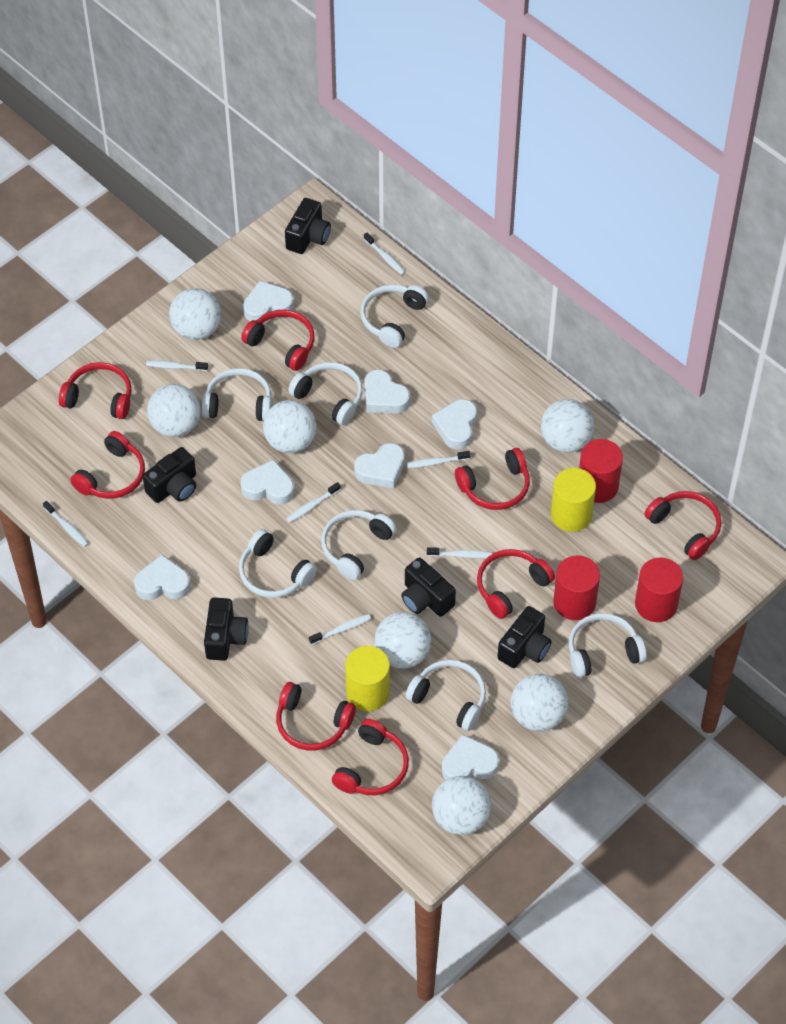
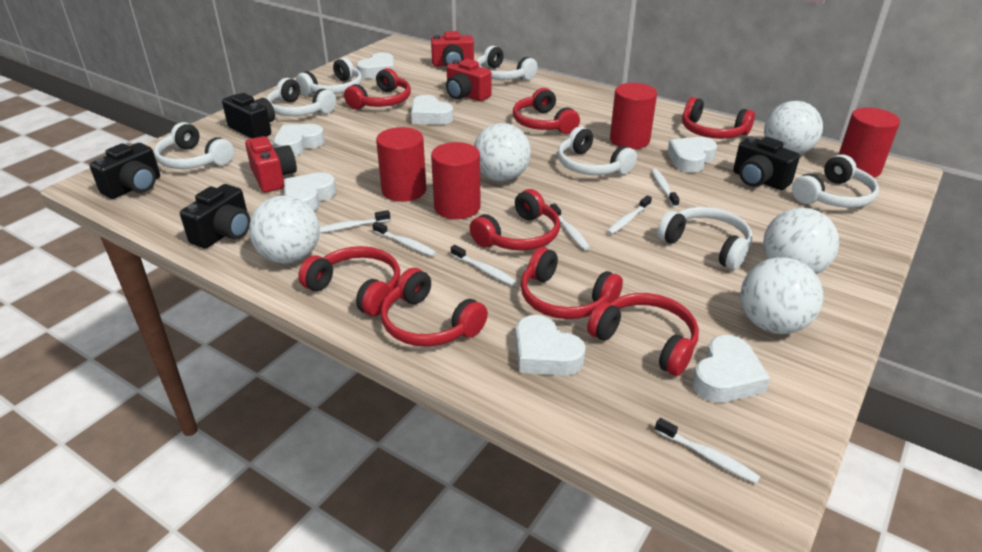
black camera: 5 -> 4
red camera: 0 -> 3
red cylinder: 3 -> 4
white ball: 7 -> 5
yellow cylinder: 2 -> 0

